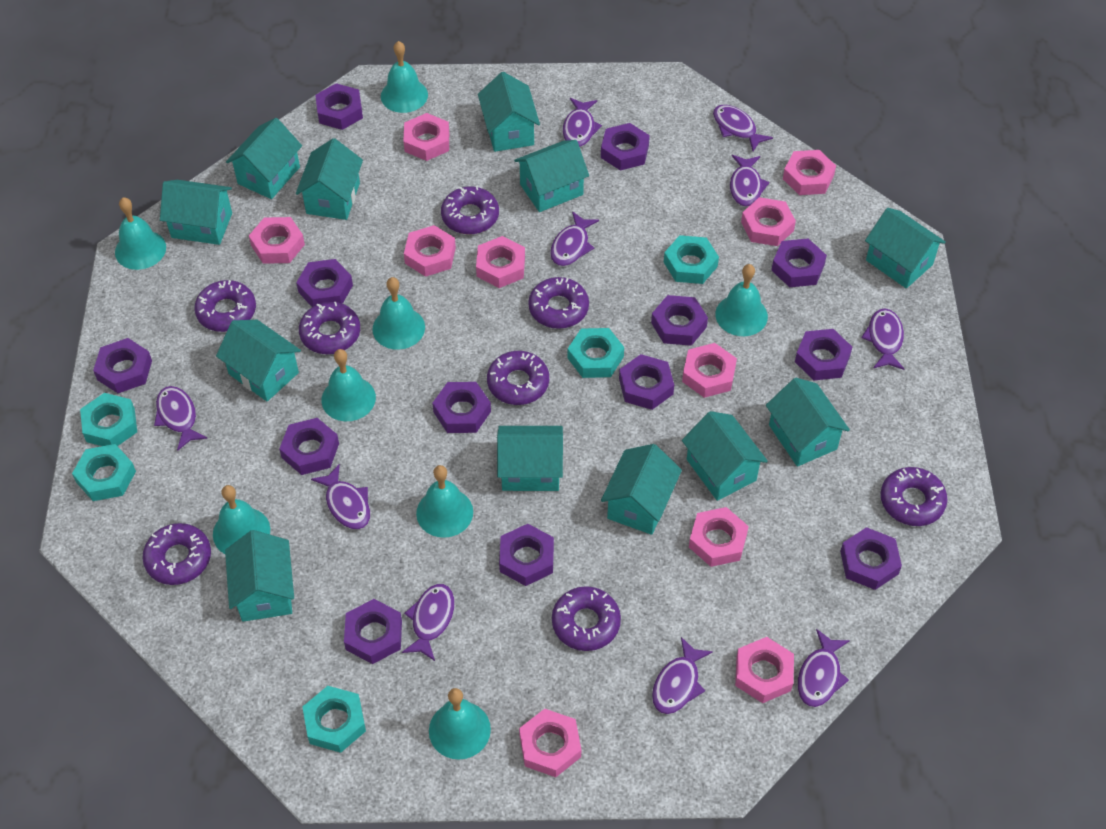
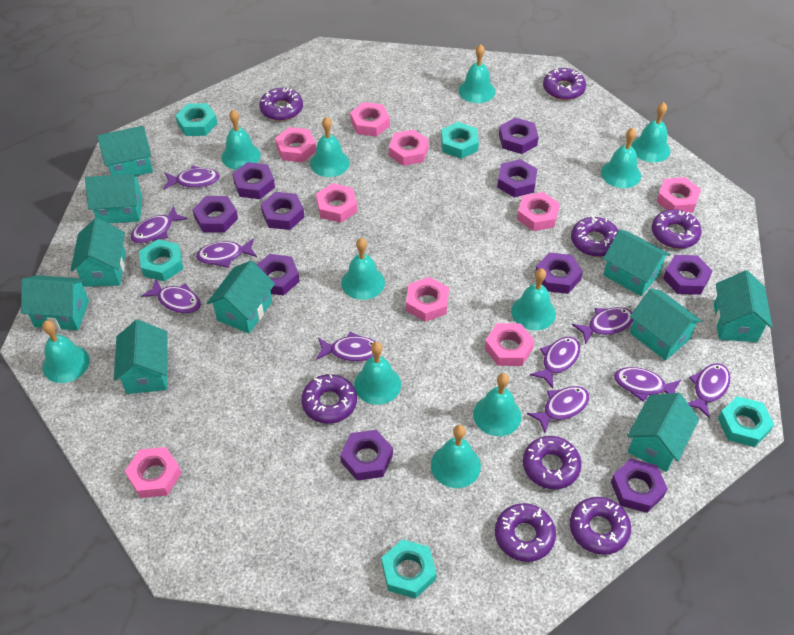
pink nut: 10 -> 9
purple nut: 13 -> 10
turquoise bell: 8 -> 11
turquoise house: 12 -> 10

